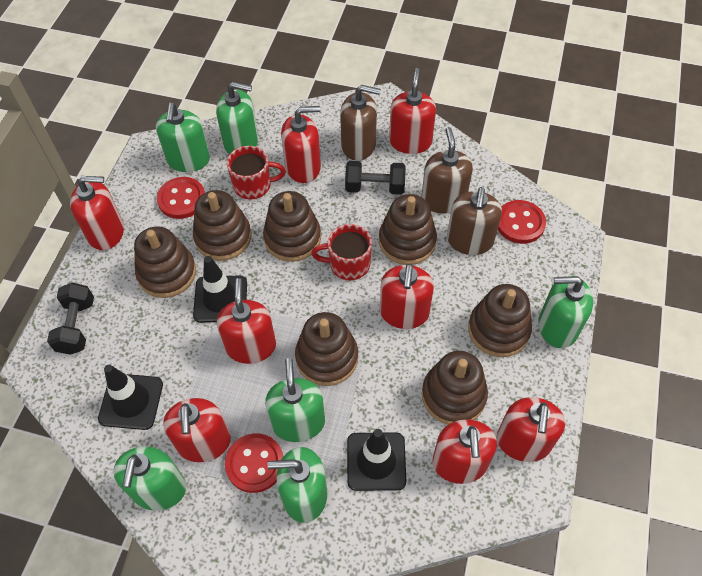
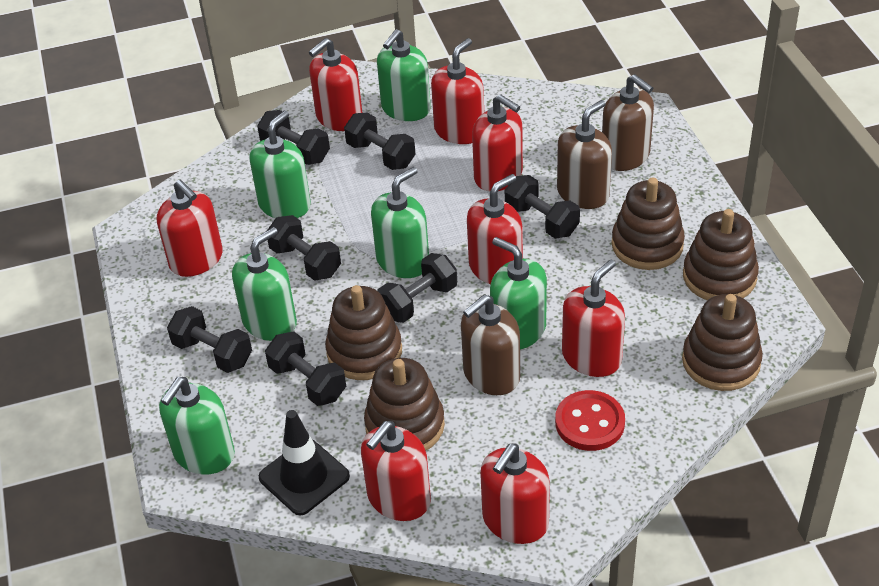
black dumbbell: 2 -> 7
black traffic cone: 3 -> 1
brown stacking toy: 7 -> 5
red button: 3 -> 1
red mug: 2 -> 0

